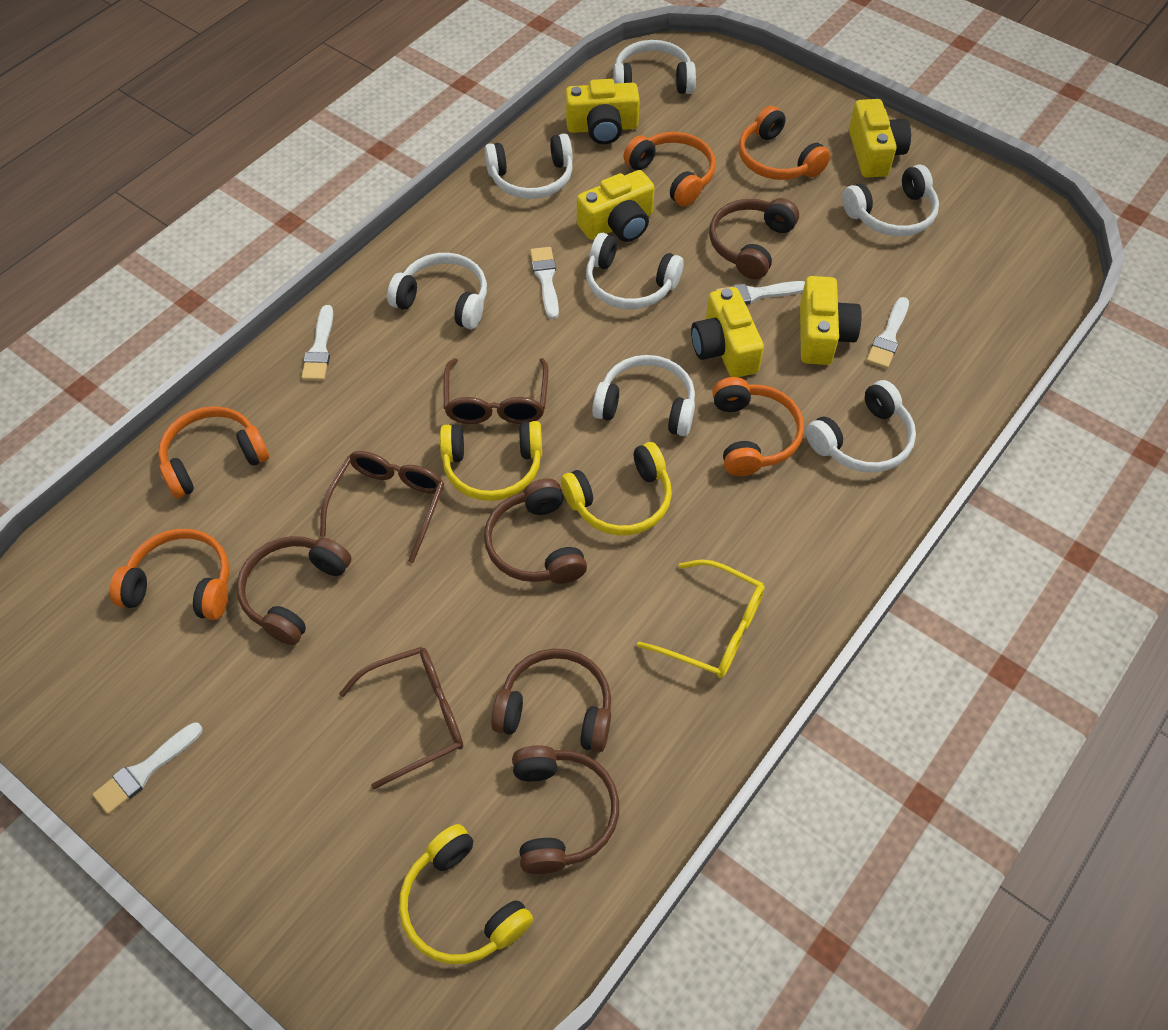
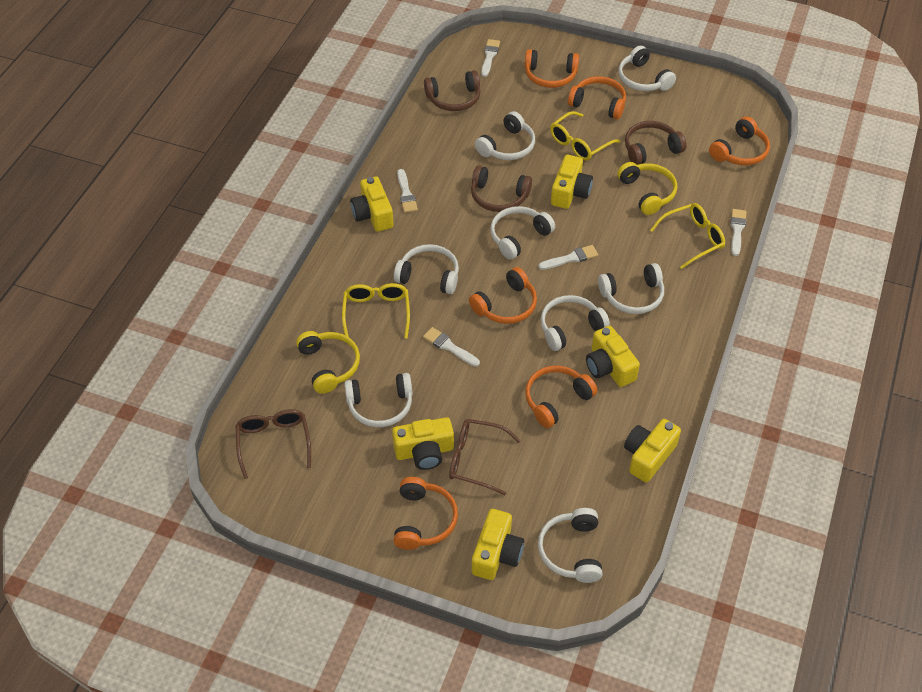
brown glasses: 3 -> 2
brown headphones: 5 -> 3
orange headphones: 5 -> 6
white headphones: 7 -> 8
yellow camera: 5 -> 6
yellow glasses: 1 -> 3
yellow headphones: 3 -> 2

